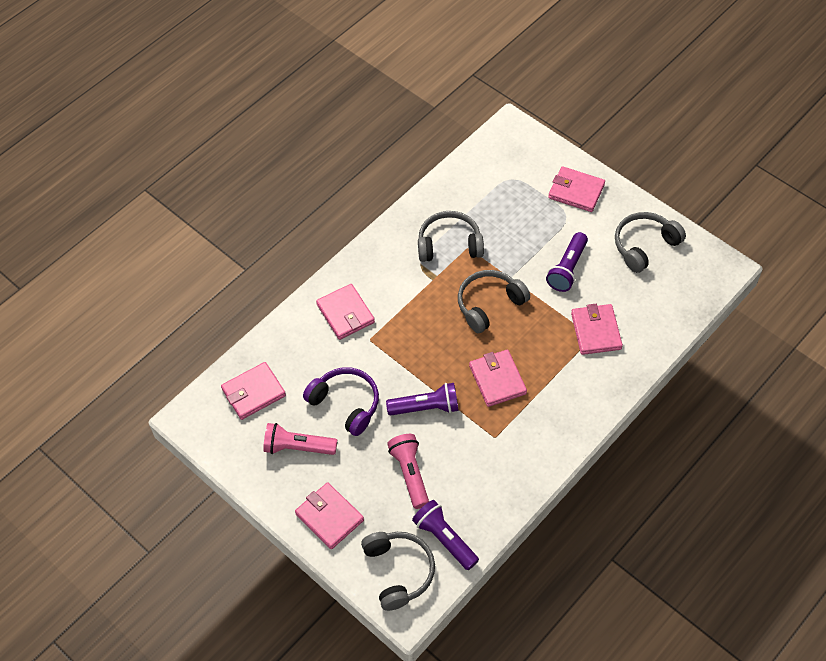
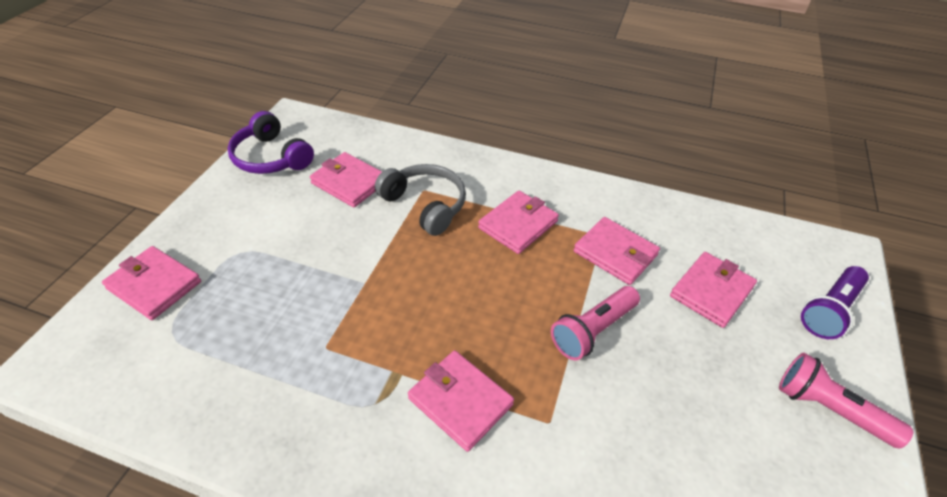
grey headphones: 4 -> 1
purple flashlight: 3 -> 1

